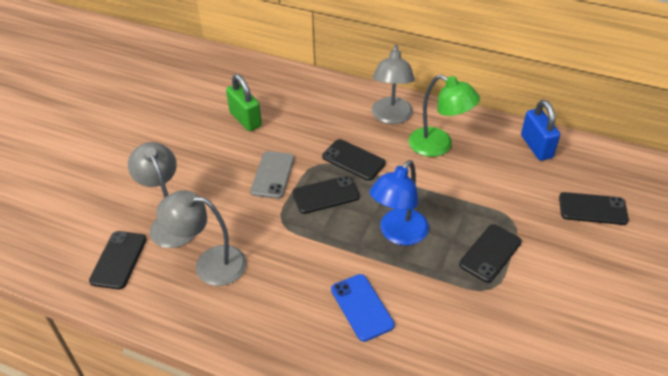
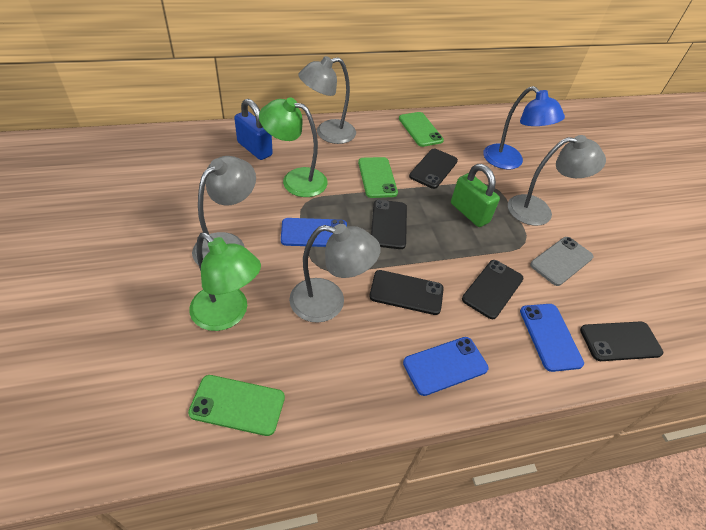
blue phone: 1 -> 3
green lamp: 1 -> 2
green phone: 0 -> 3
grey lamp: 3 -> 4

